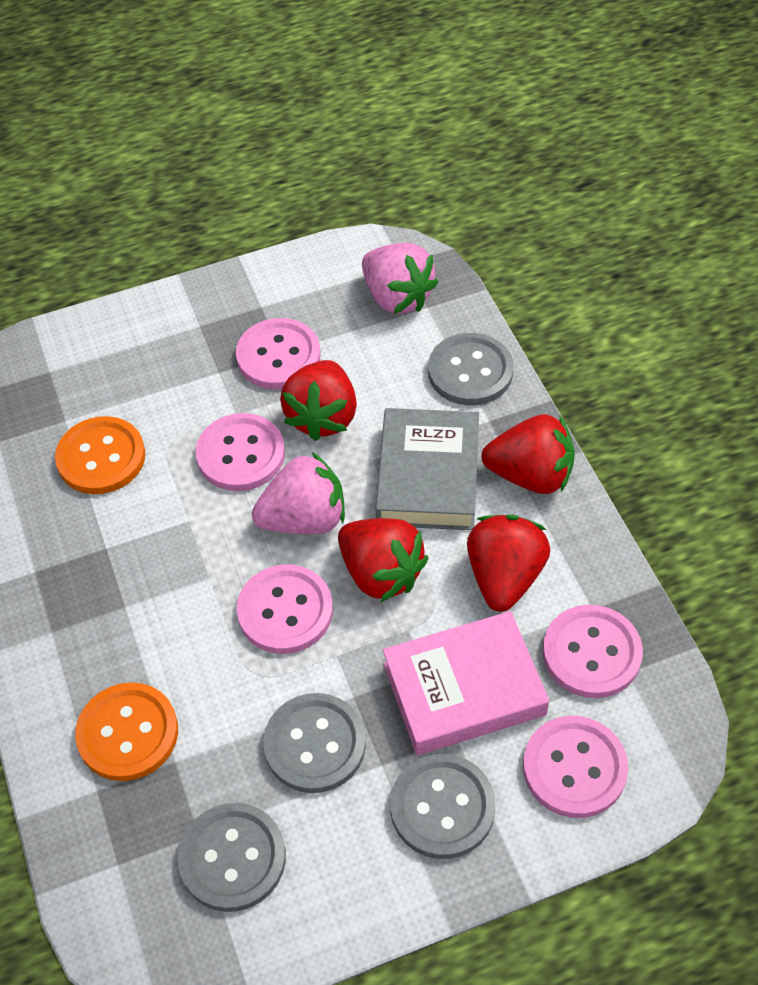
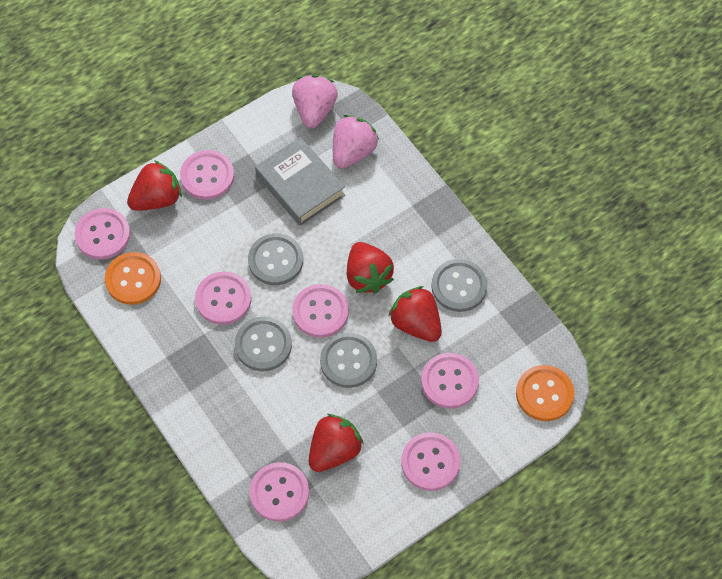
pink book: 1 -> 0
pink button: 5 -> 7

